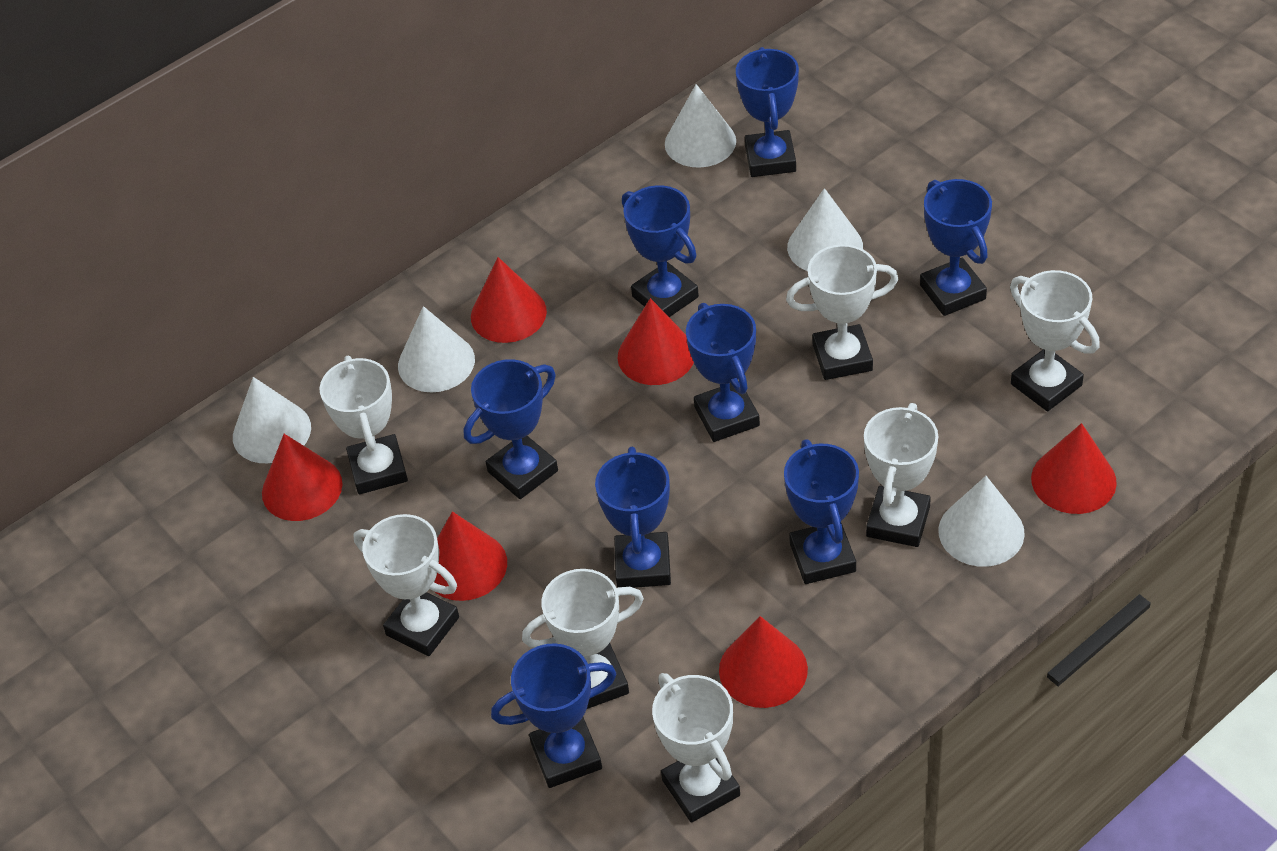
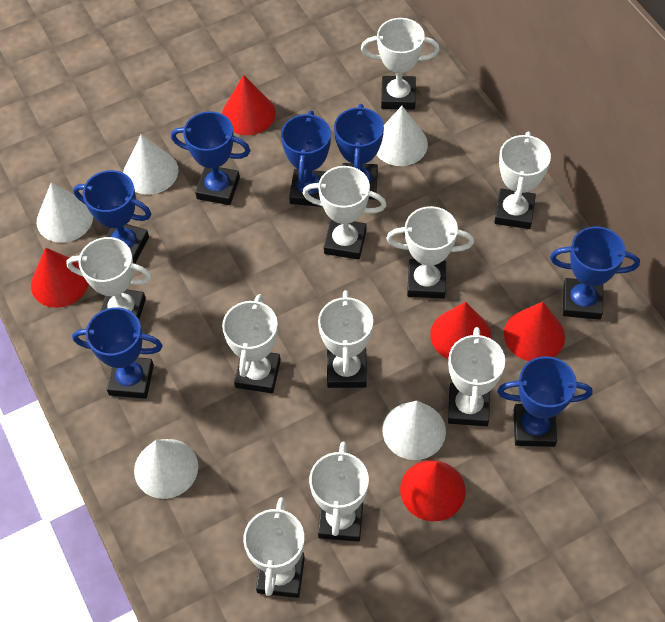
blue trophy: 8 -> 7
red cone: 6 -> 5
white trophy: 7 -> 10

